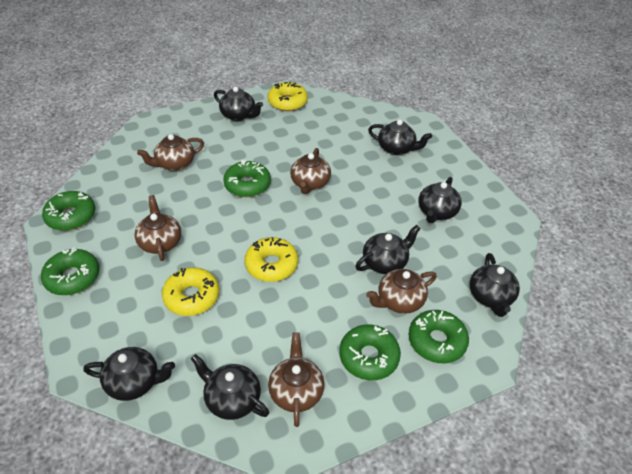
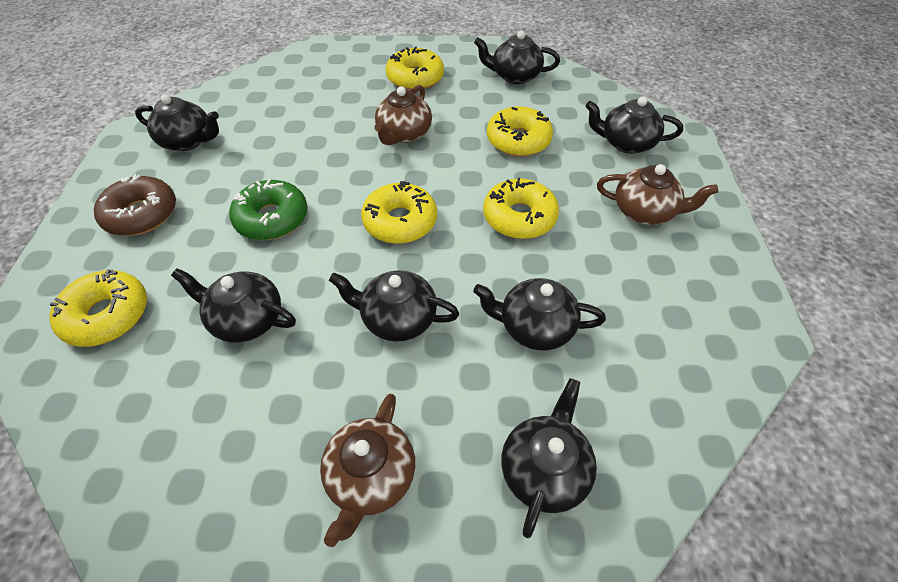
brown donut: 0 -> 1
brown teapot: 5 -> 3
green donut: 5 -> 1
yellow donut: 3 -> 5

